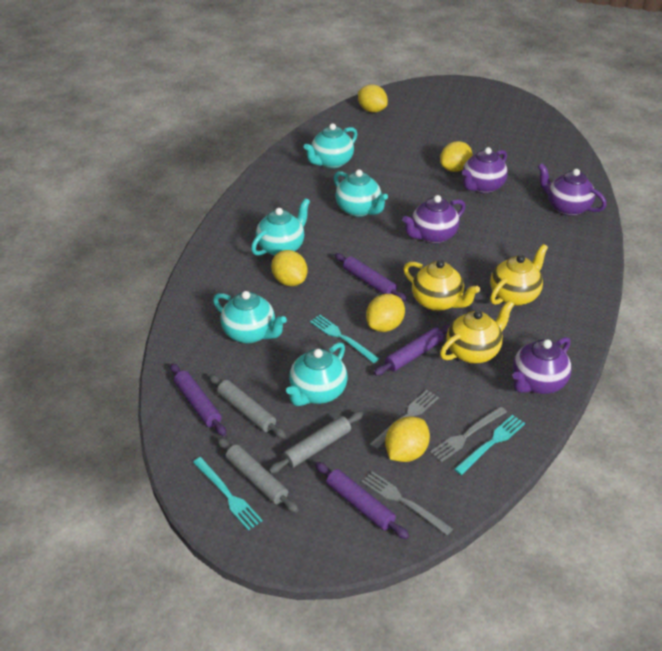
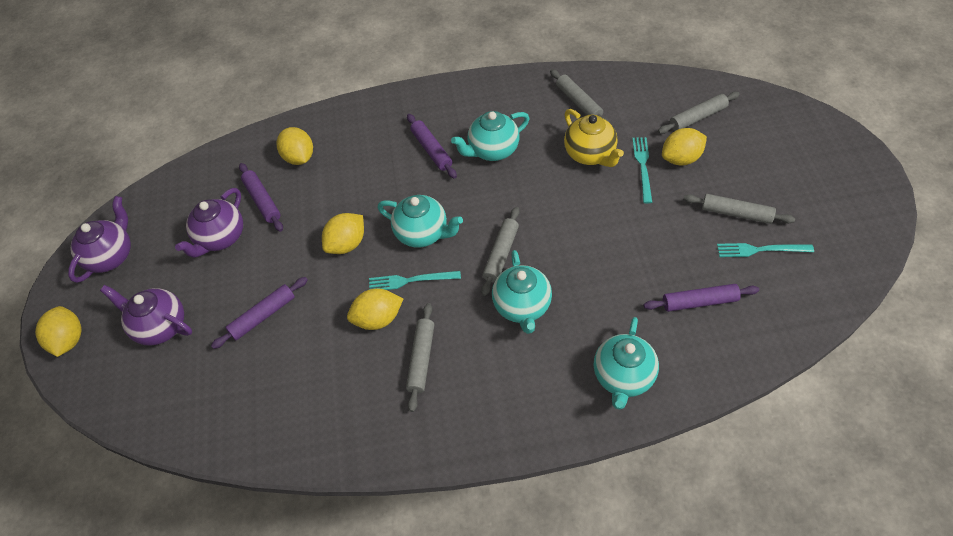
grey fork: 3 -> 0
grey rolling pin: 3 -> 5
purple teapot: 4 -> 3
turquoise teapot: 5 -> 4
yellow teapot: 3 -> 1

